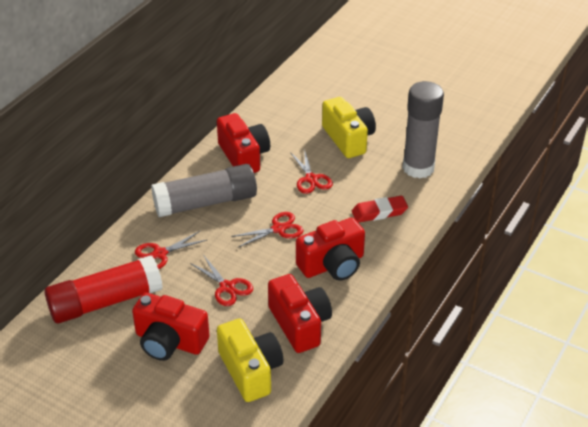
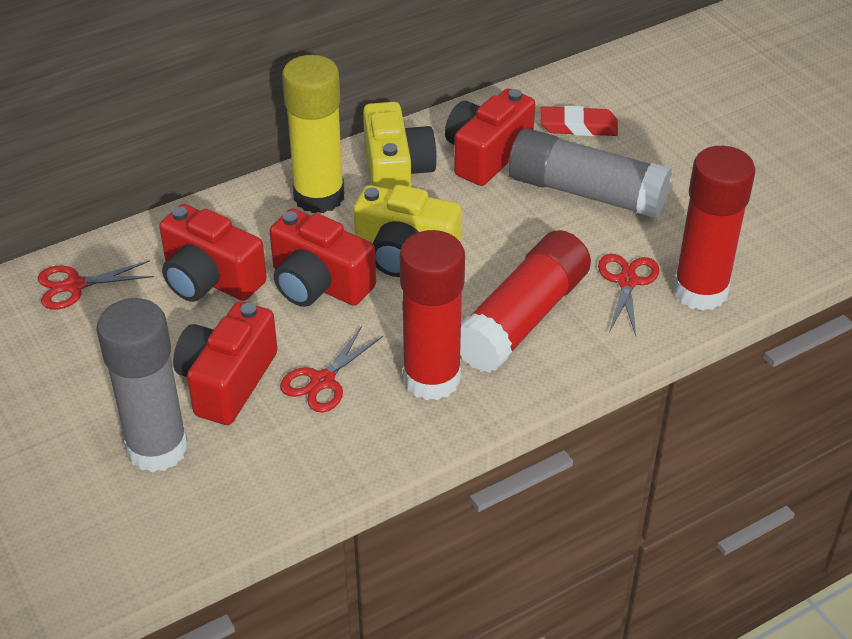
red glue stick: 1 -> 3
red scissors: 4 -> 3
yellow glue stick: 0 -> 1

